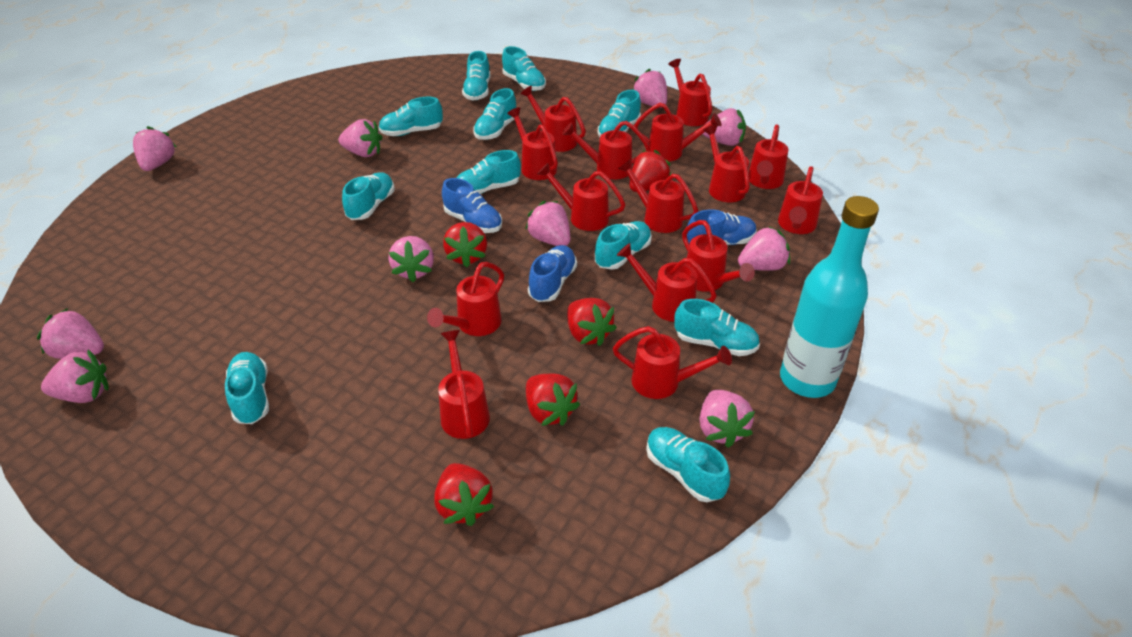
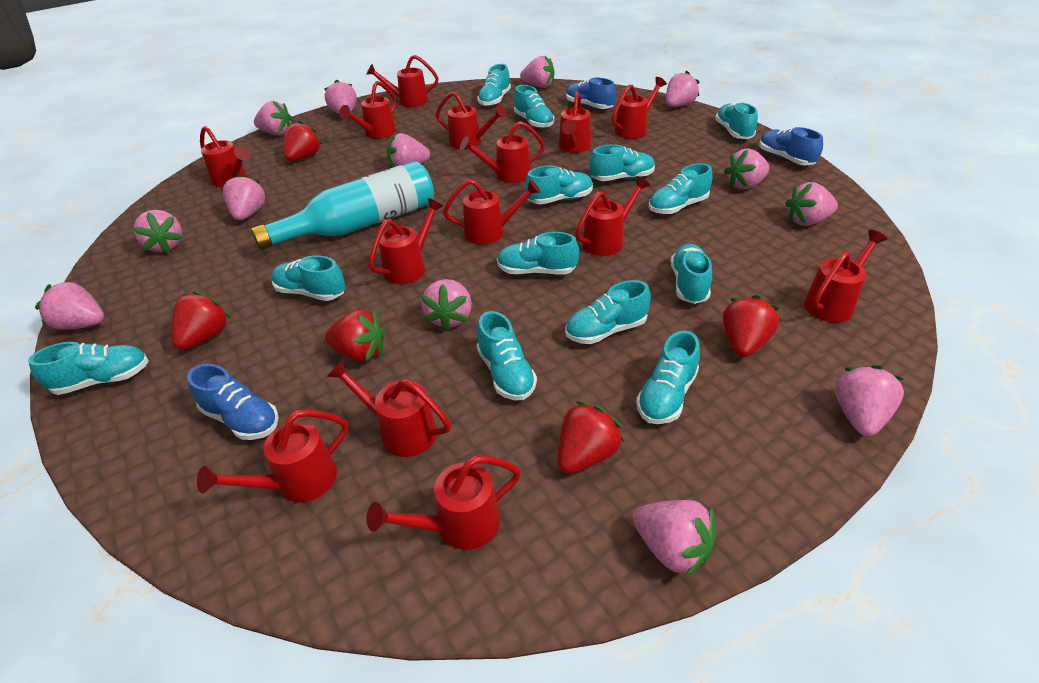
pink strawberry: 10 -> 13
red watering can: 15 -> 14
turquoise shoe: 11 -> 13

